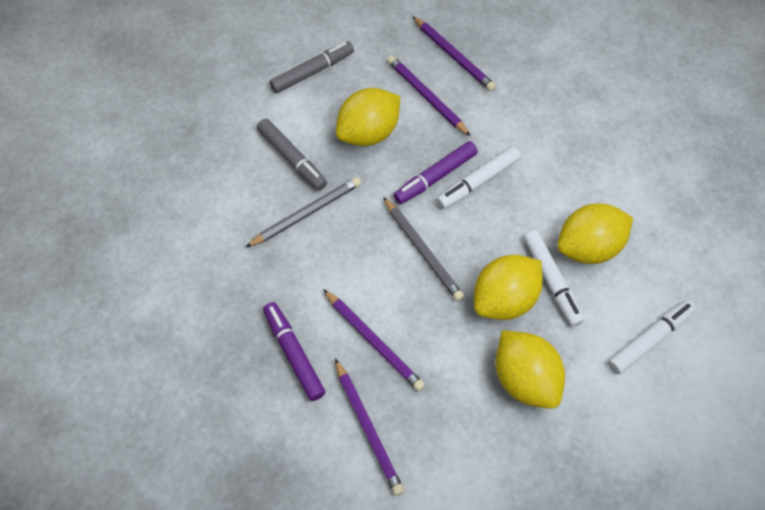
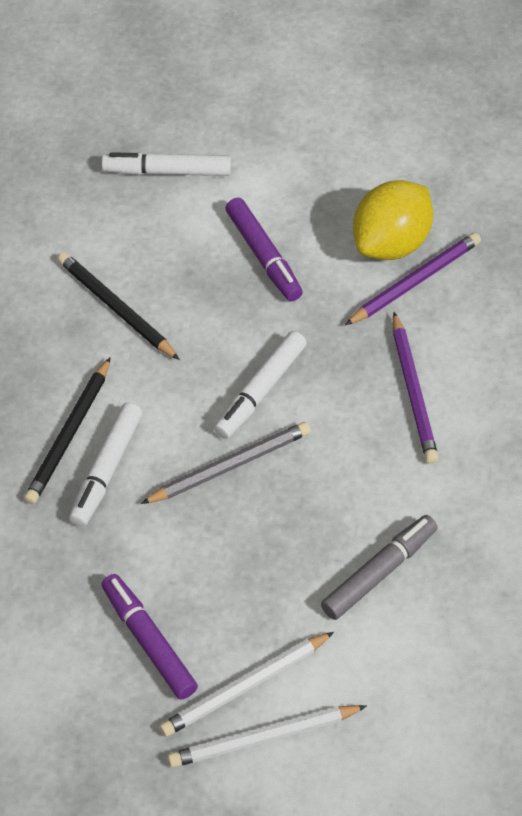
black pencil: 0 -> 2
grey marker: 2 -> 1
grey pencil: 2 -> 1
purple pencil: 4 -> 2
white pencil: 0 -> 2
yellow lemon: 4 -> 1

